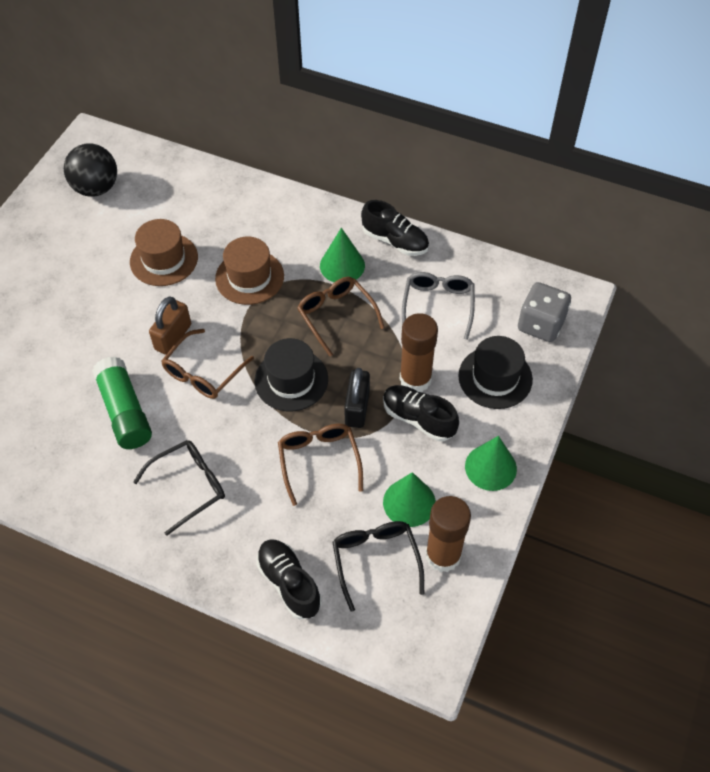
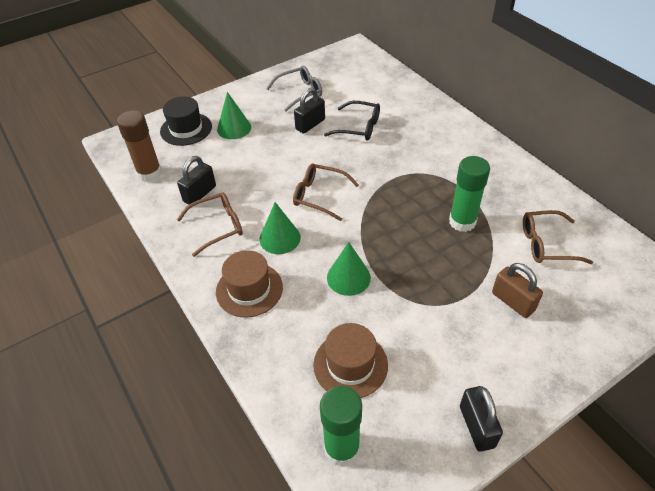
black ball: 1 -> 0
black glasses: 2 -> 1
black hat: 2 -> 1
black padlock: 1 -> 3
black shoe: 3 -> 0
brown glue stick: 2 -> 1
green glue stick: 1 -> 2
grey dice: 1 -> 0

